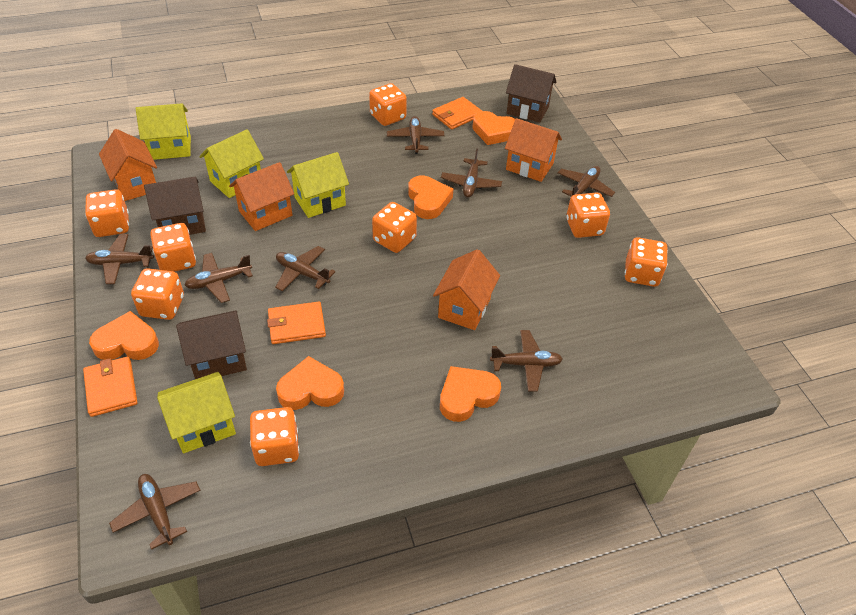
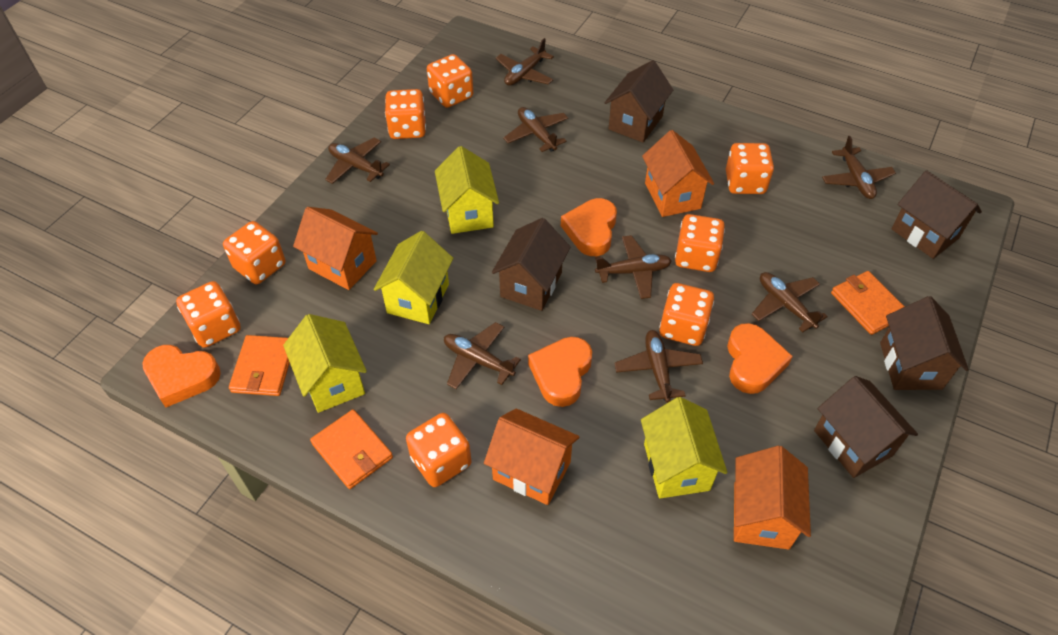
brown house: 3 -> 5
orange heart: 5 -> 4

